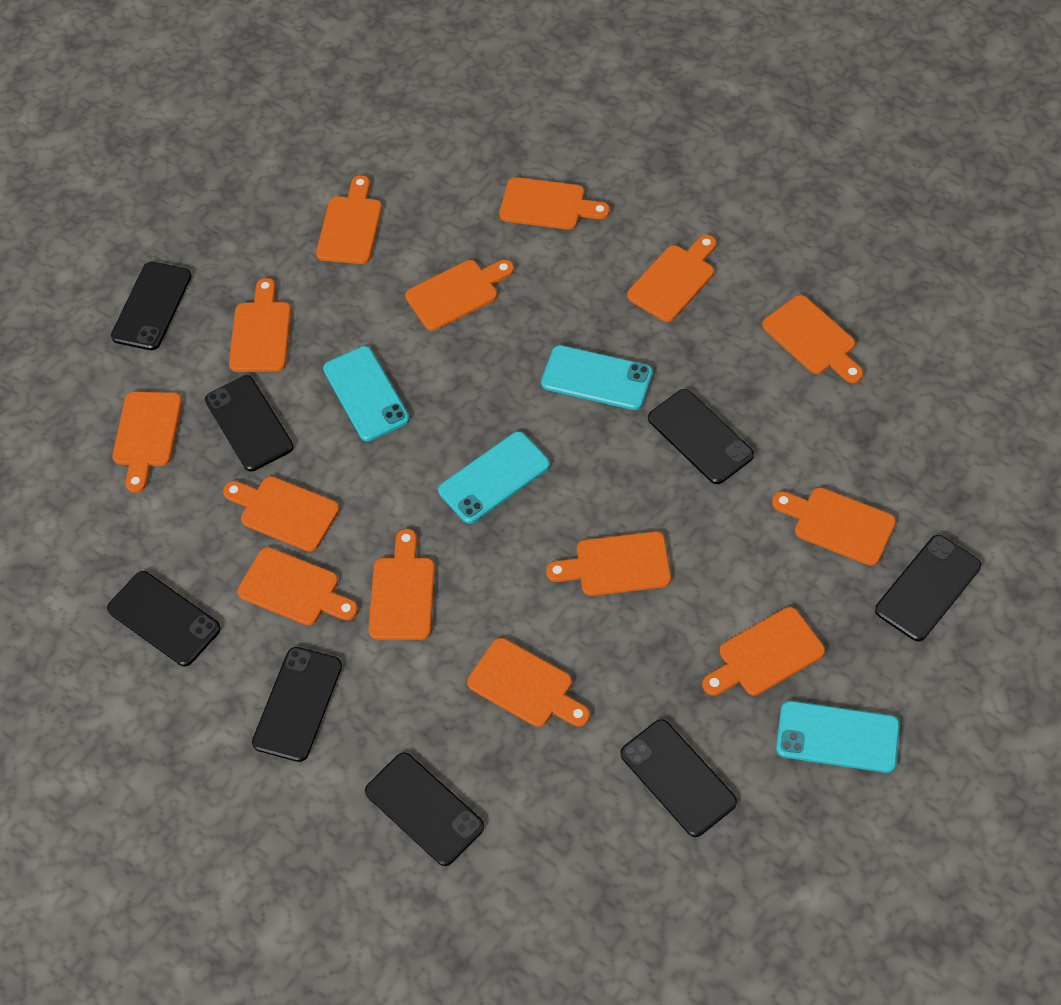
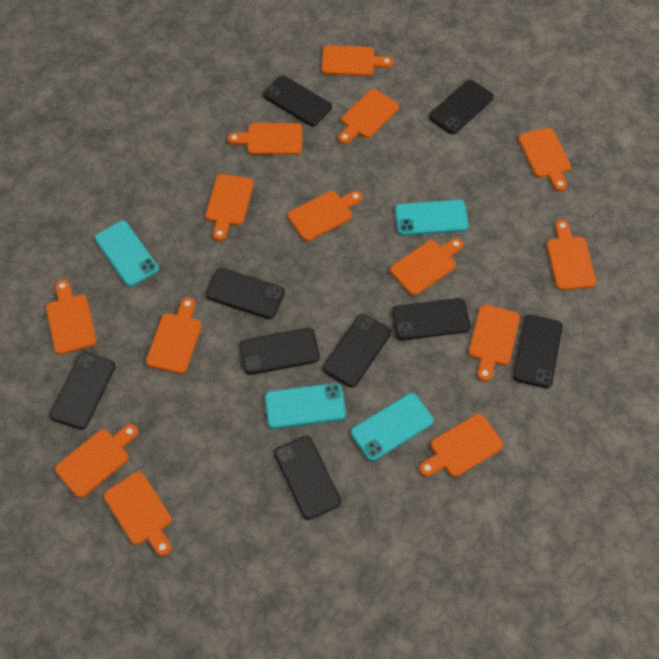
black phone: 8 -> 9

